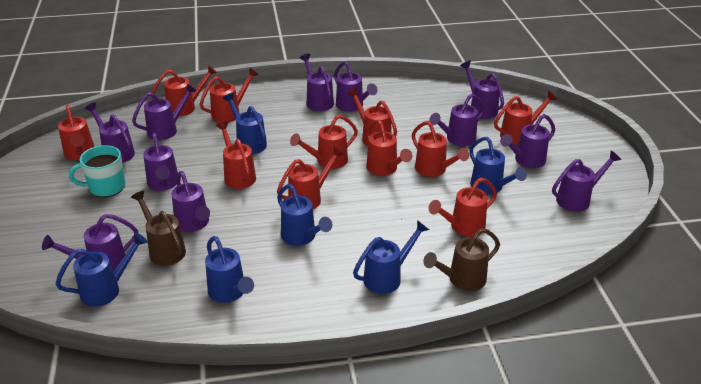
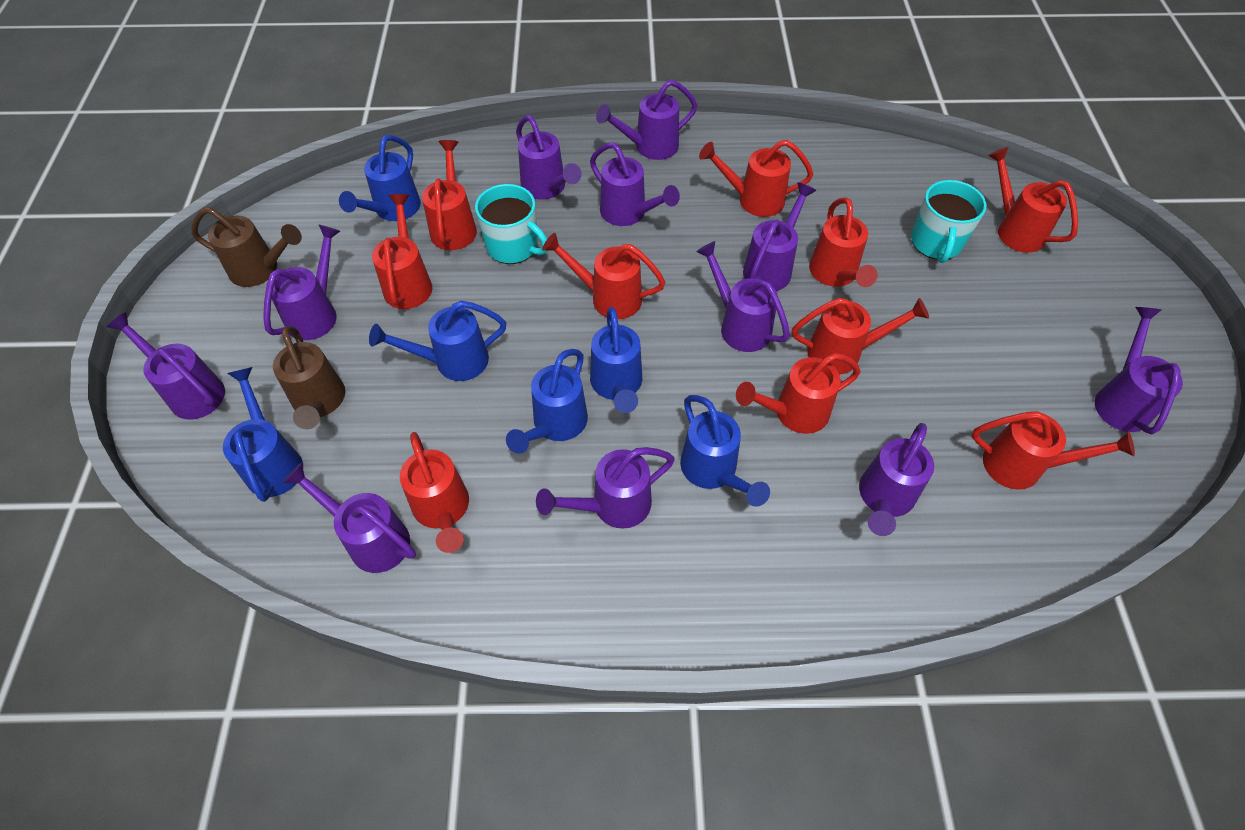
red watering can: 11 -> 10
turquoise mug: 1 -> 2

